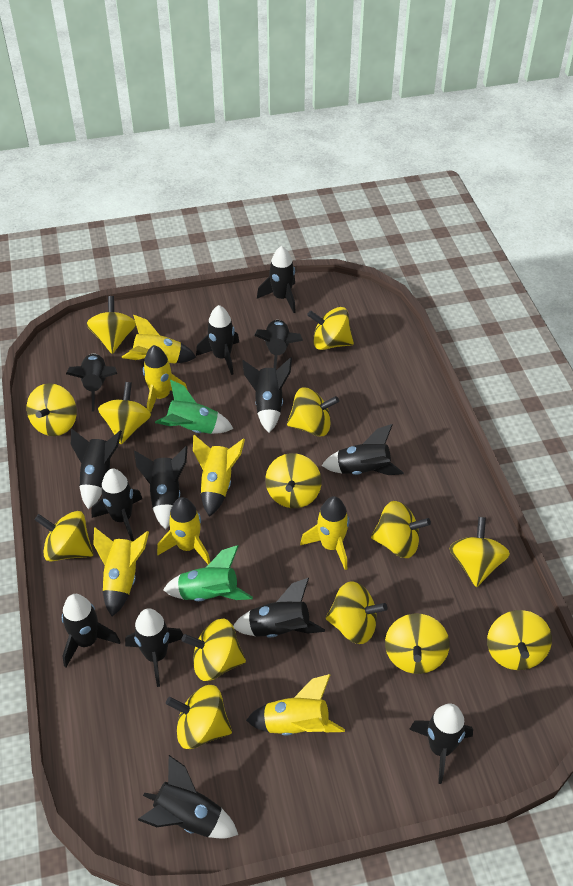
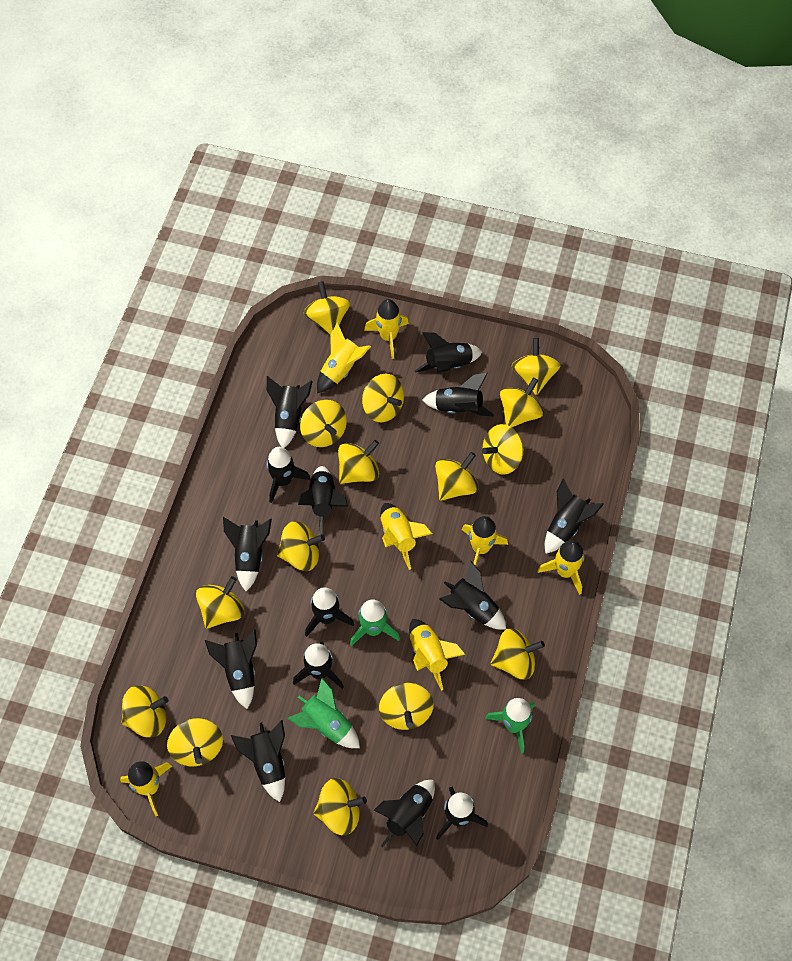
green rocket: 2 -> 3
yellow spinning top: 14 -> 15

